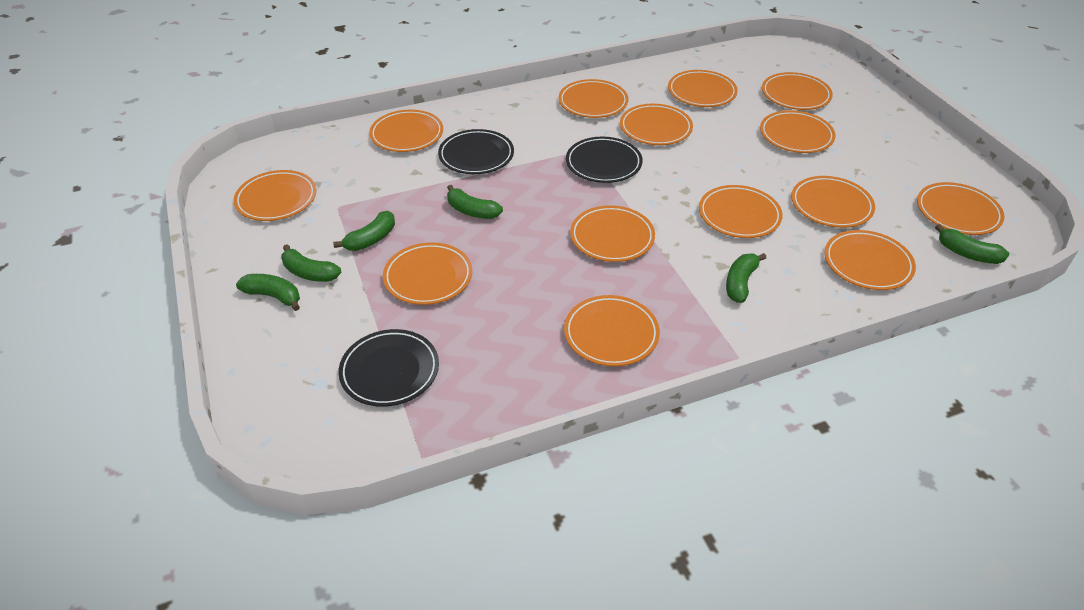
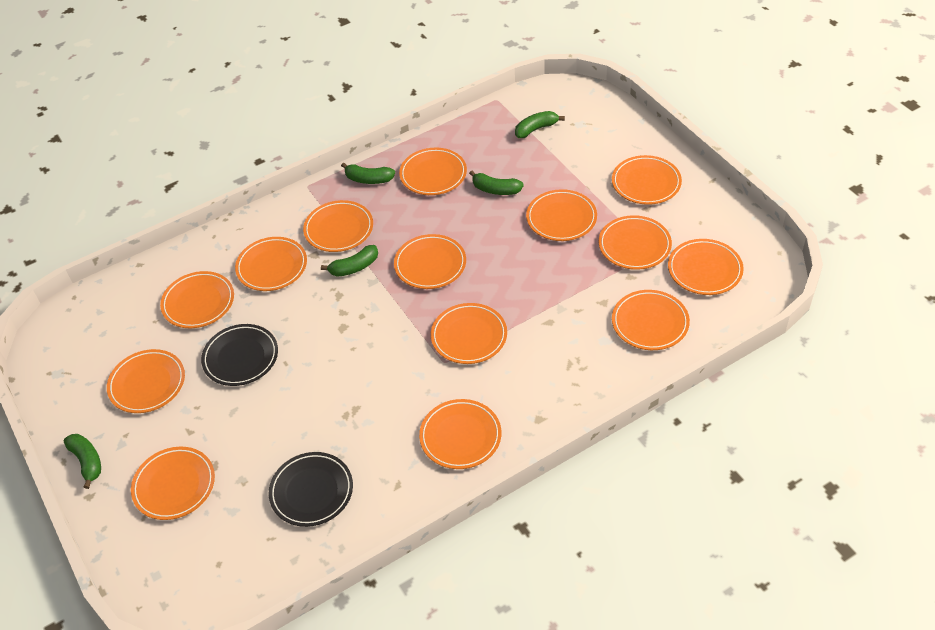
black plate: 3 -> 2
green banana: 6 -> 5

